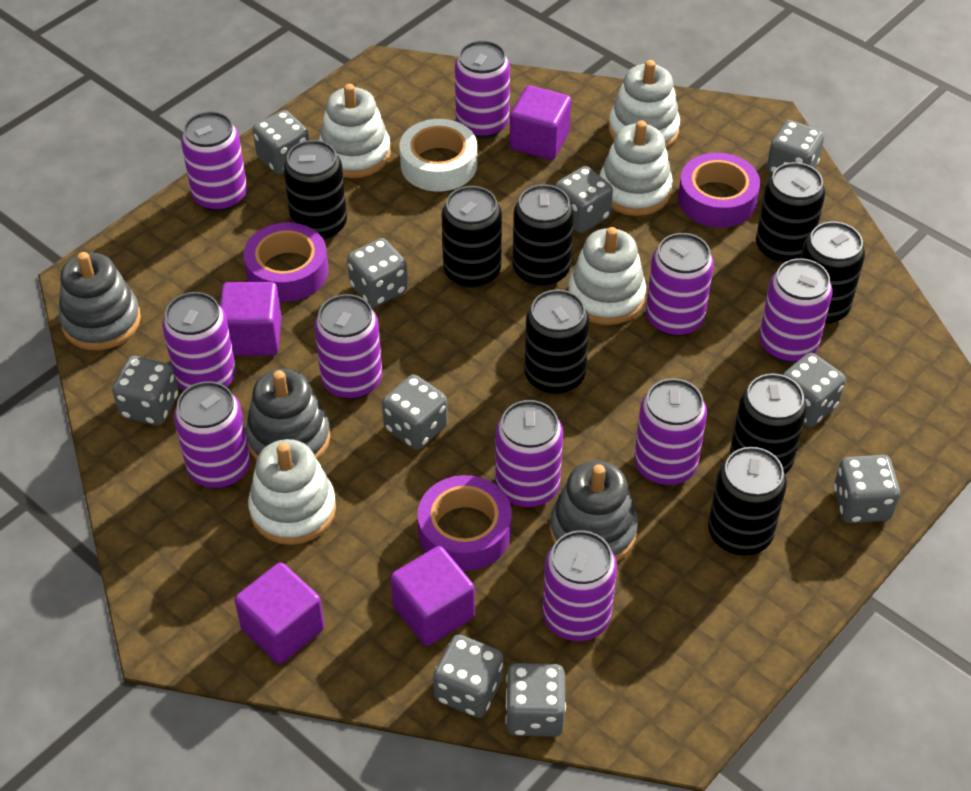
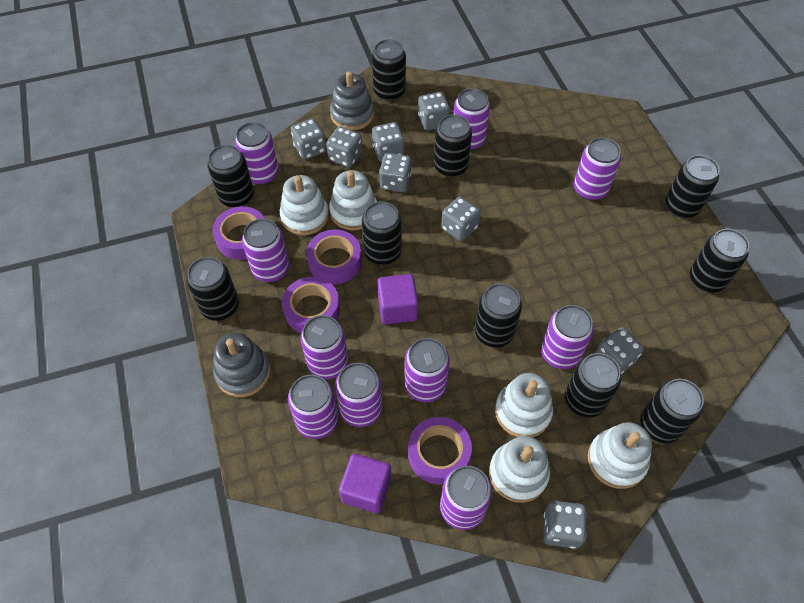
black can: 8 -> 10
grey dice: 10 -> 8
grey stacking toy: 3 -> 2
purple cube: 4 -> 2
purple tape: 3 -> 4
white tape: 1 -> 0

